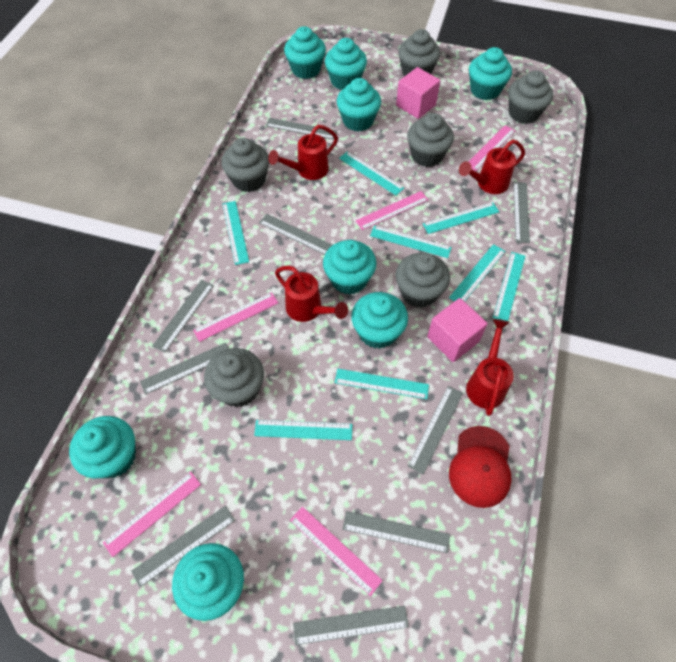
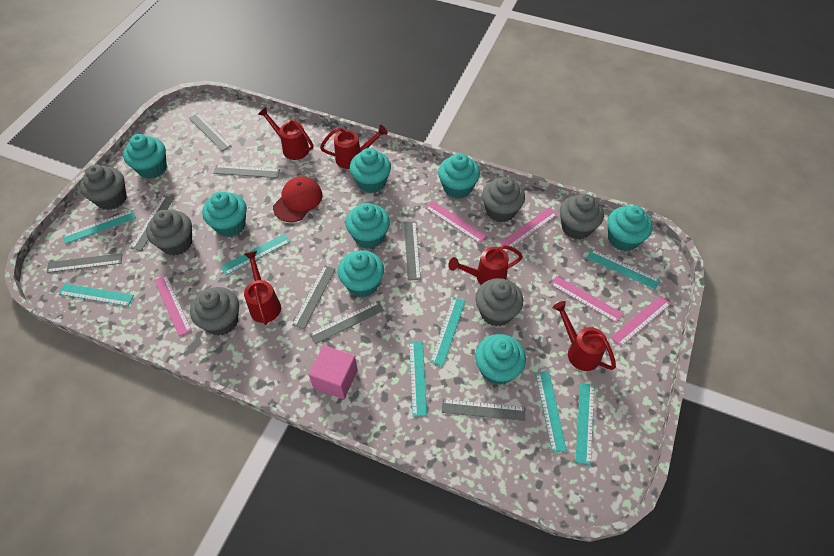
grey ruler: 9 -> 8
pink cube: 2 -> 1
red watering can: 4 -> 5

